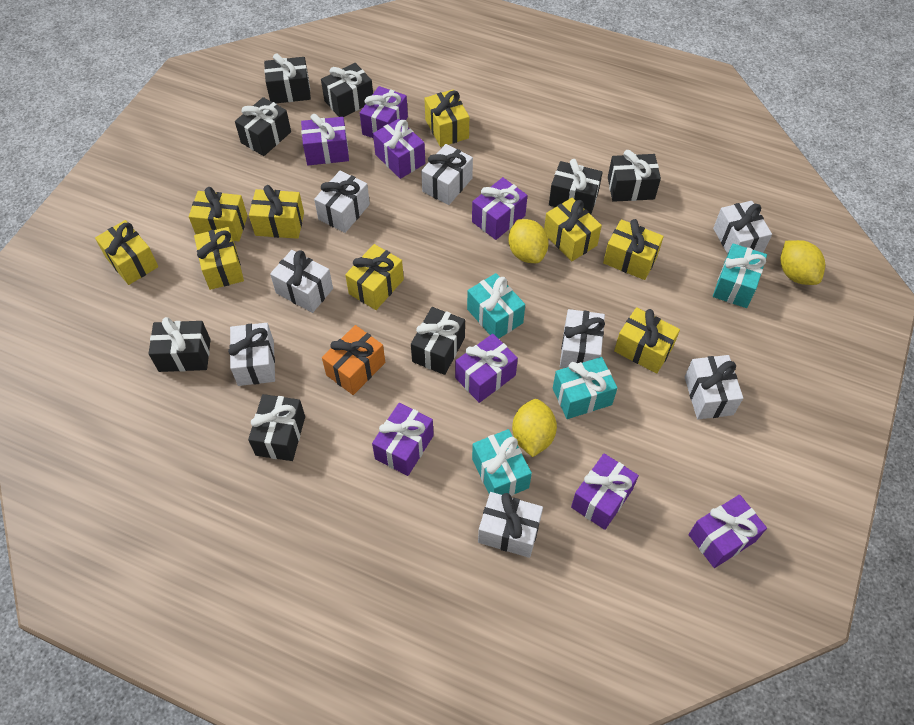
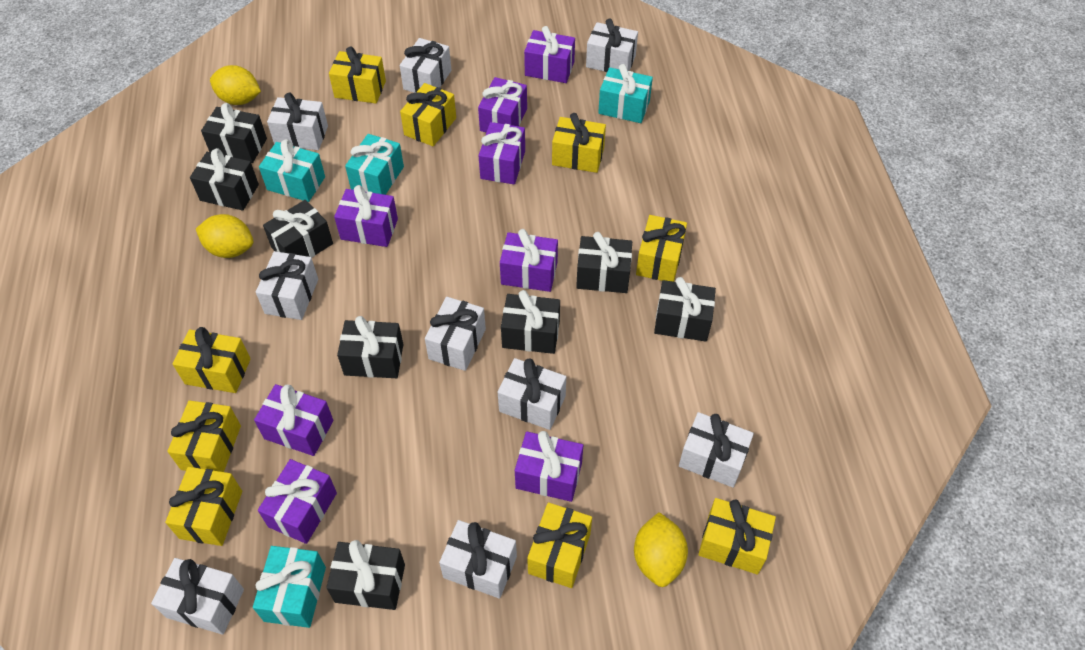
orange gift: 1 -> 0
white gift: 8 -> 9

